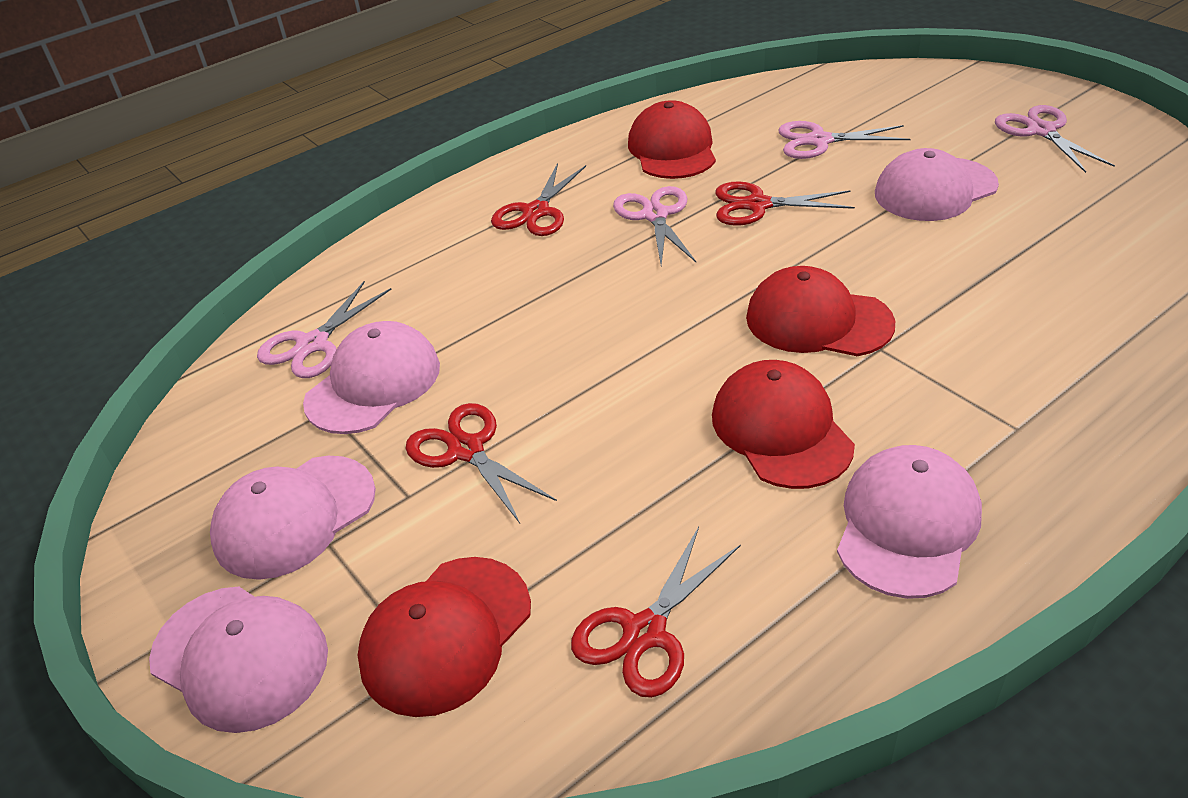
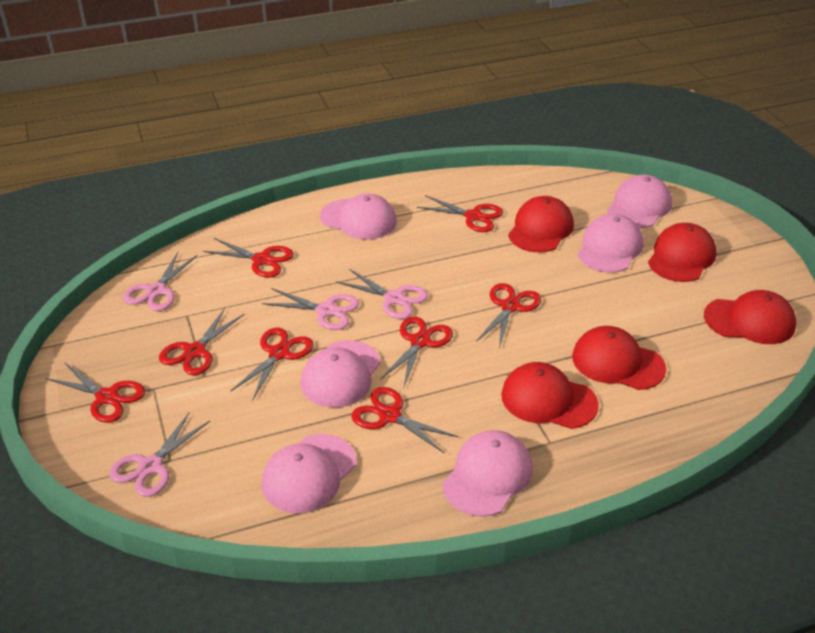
pink cap: 5 -> 6
red cap: 4 -> 5
red scissors: 4 -> 8

